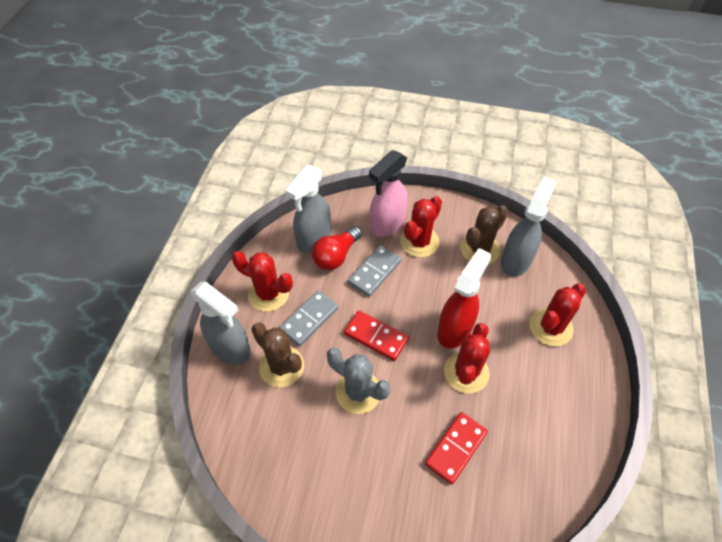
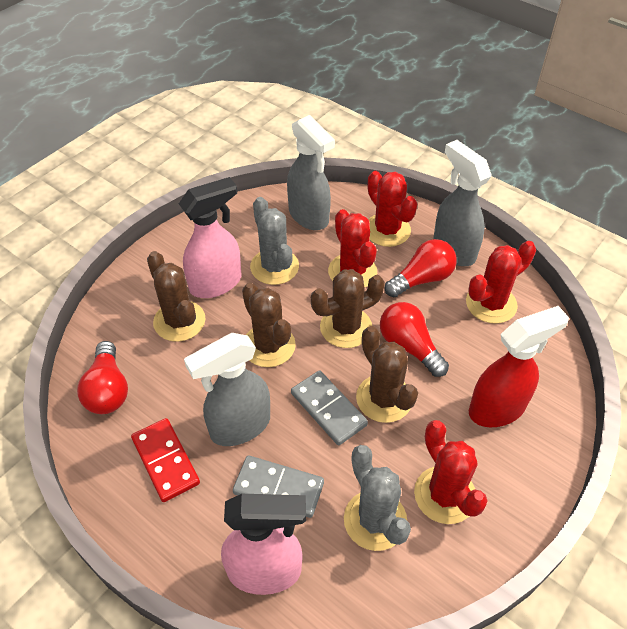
brown cactus: 2 -> 4
grey cactus: 1 -> 2
pink spray bottle: 1 -> 2
red domino: 2 -> 1
red light bulb: 1 -> 3

